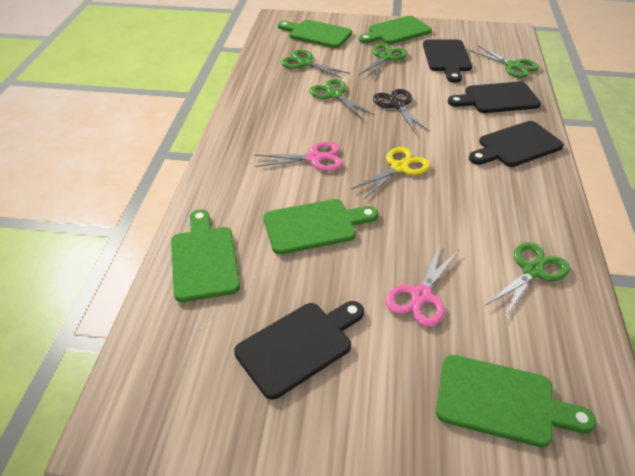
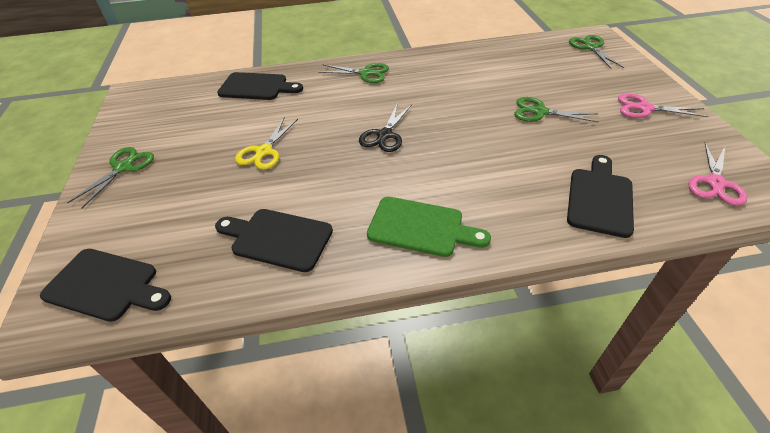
green cutting board: 5 -> 1
green scissors: 5 -> 4

